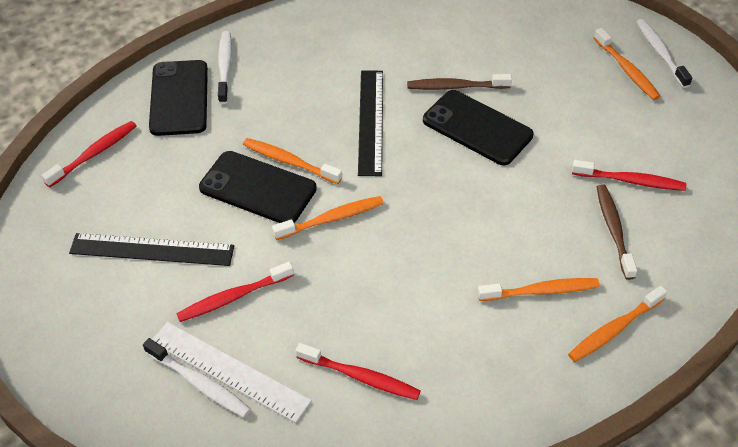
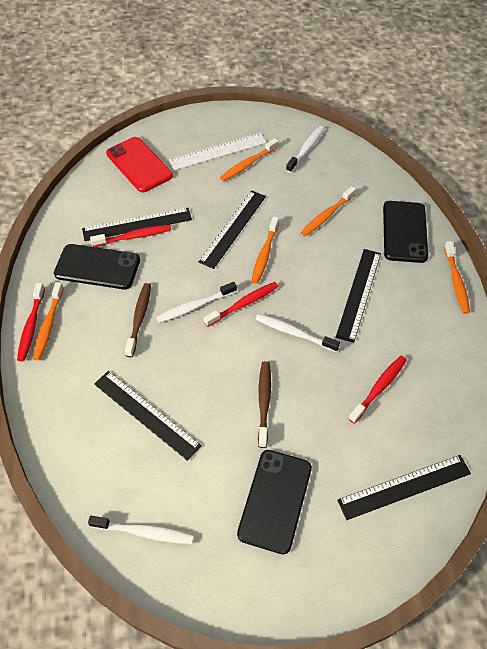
black ruler: 2 -> 5
red phone: 0 -> 1
white toothbrush: 3 -> 4

